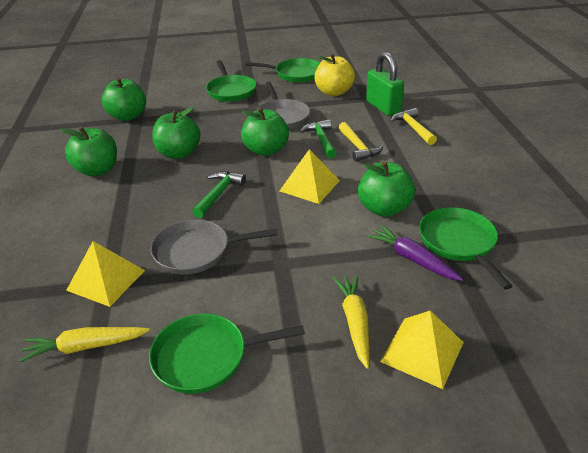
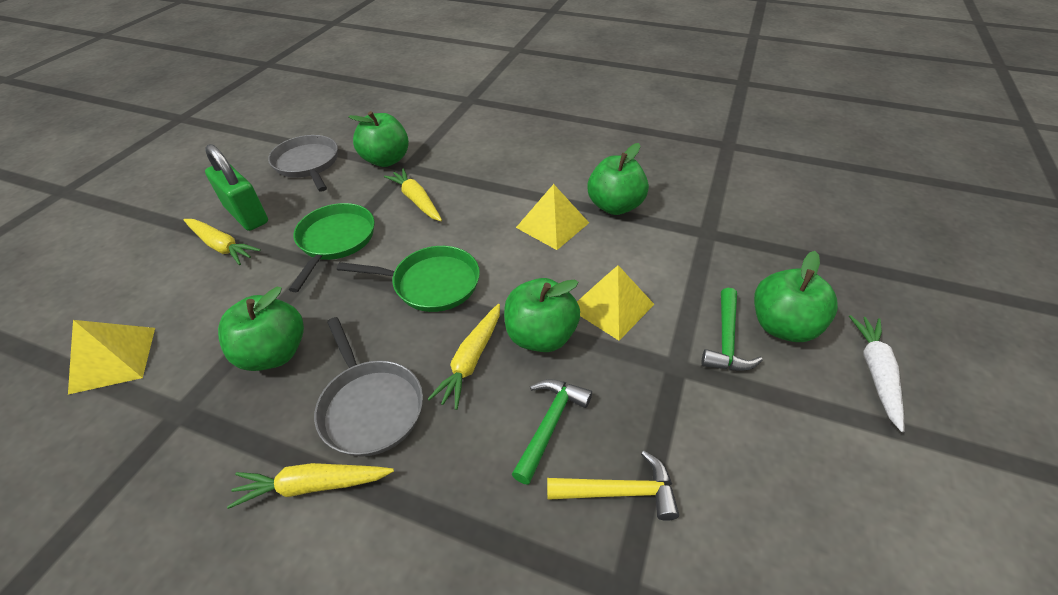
green pan: 4 -> 2
purple carrot: 1 -> 0
white carrot: 0 -> 1
yellow apple: 1 -> 0
yellow carrot: 2 -> 4
yellow hammer: 2 -> 1

